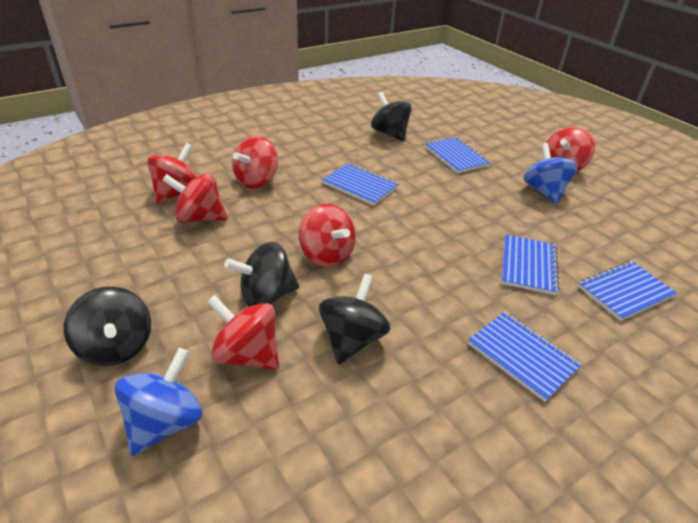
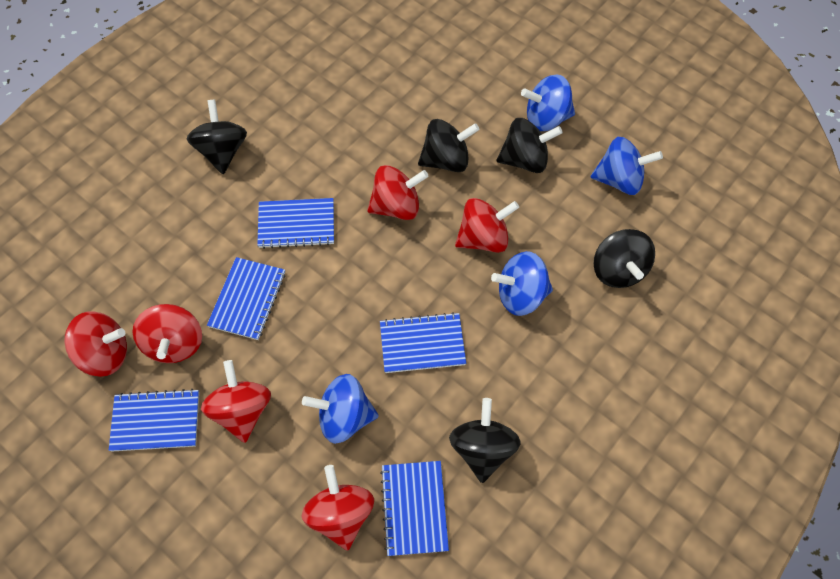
black spinning top: 4 -> 5
blue spinning top: 2 -> 4

